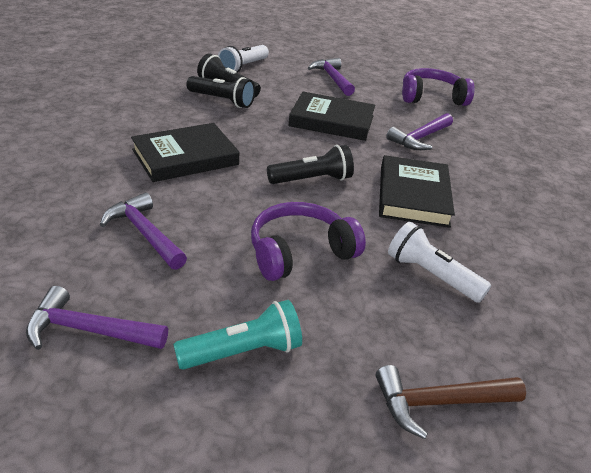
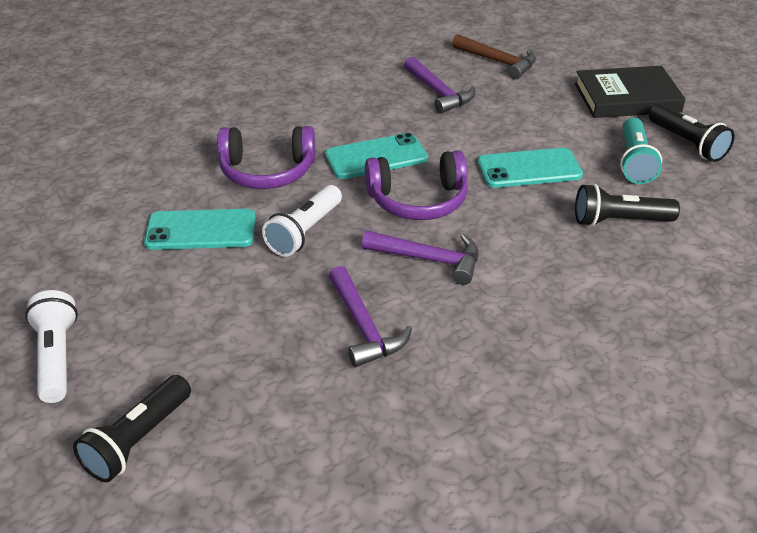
black book: 3 -> 1
purple hammer: 4 -> 3
turquoise phone: 0 -> 3

